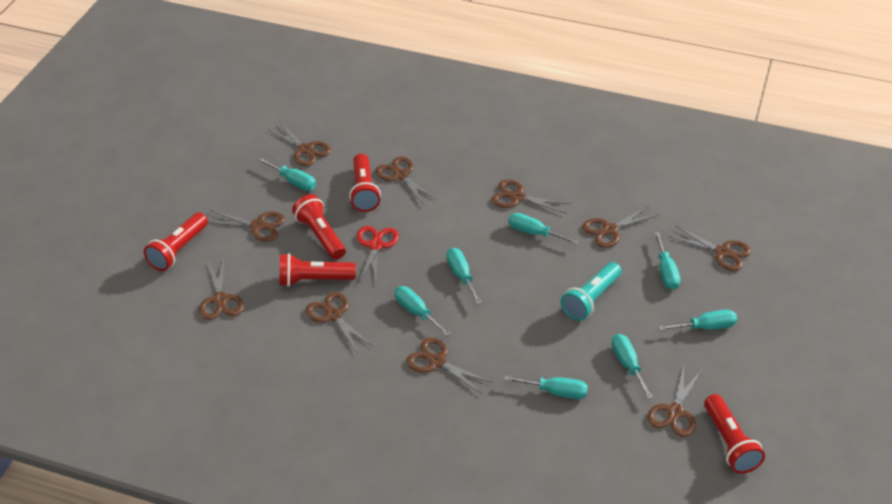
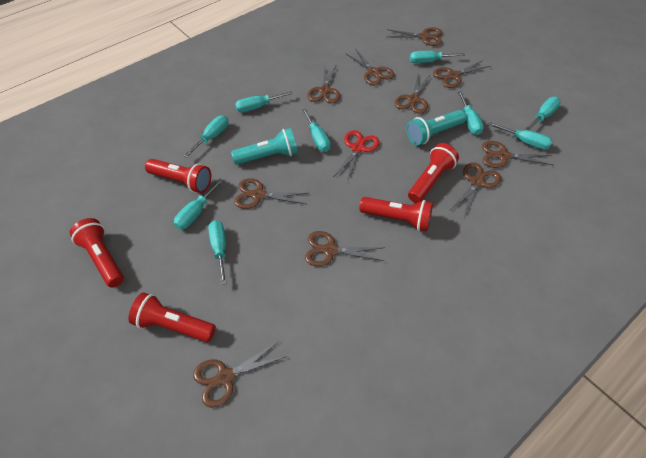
turquoise flashlight: 1 -> 2
turquoise screwdriver: 8 -> 9

